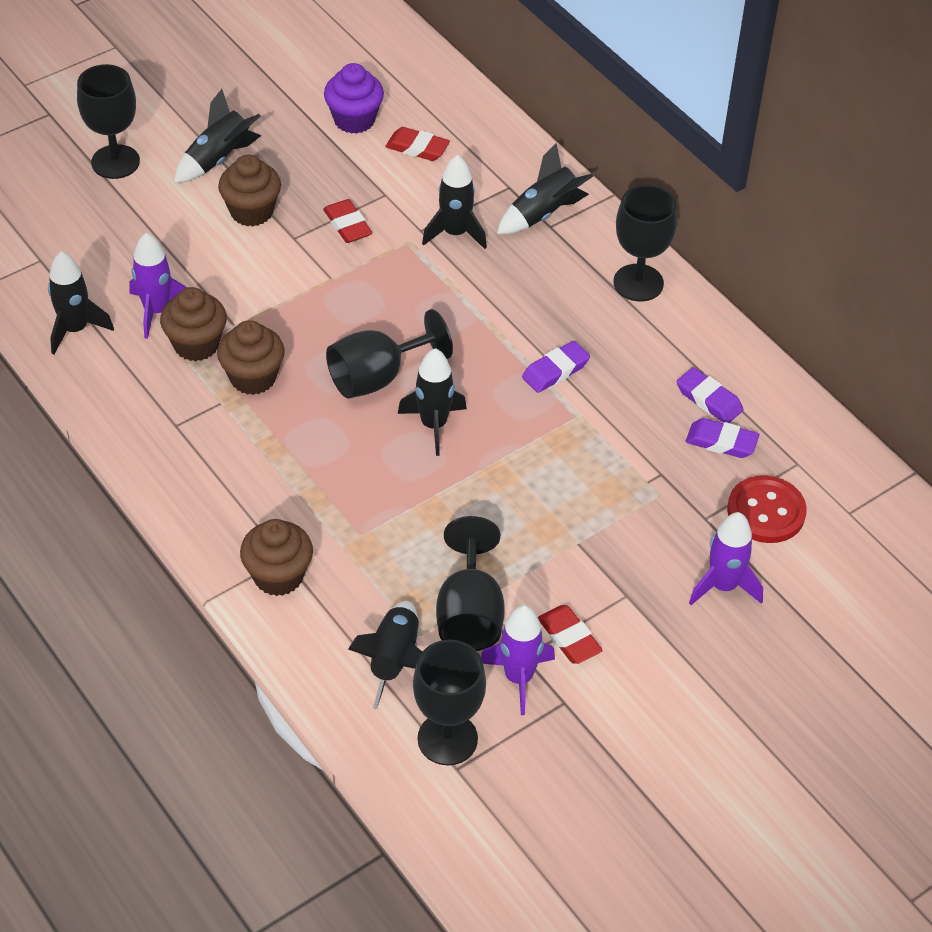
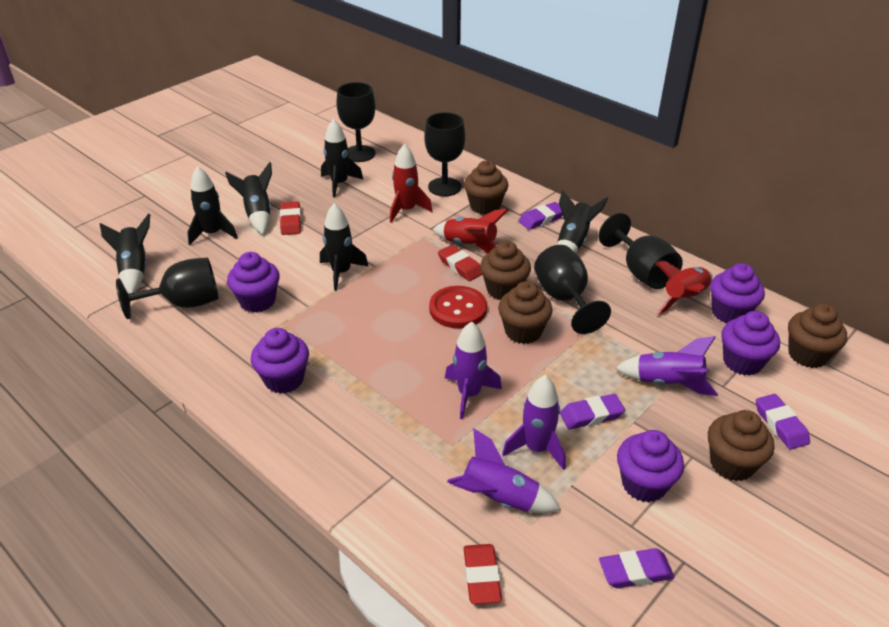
brown cupcake: 4 -> 5
purple cupcake: 1 -> 5
purple eraser: 3 -> 4
purple rocket: 3 -> 4
red rocket: 0 -> 3

